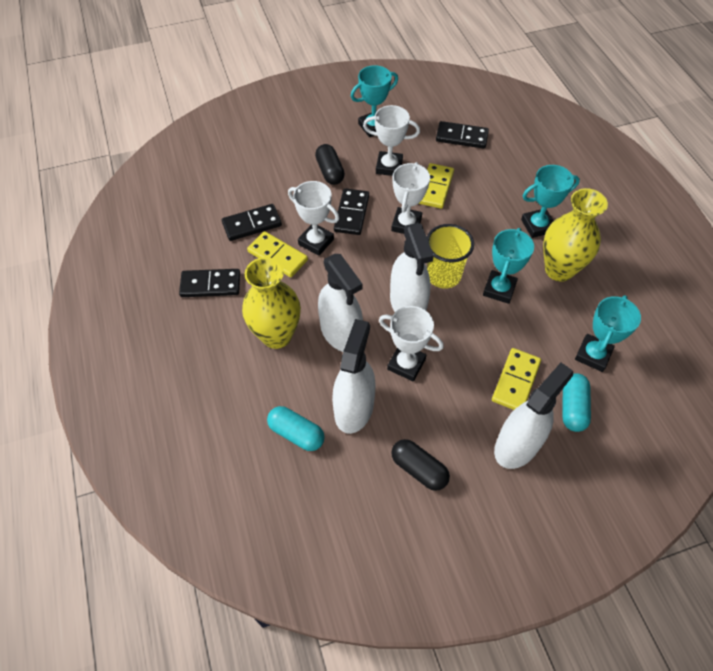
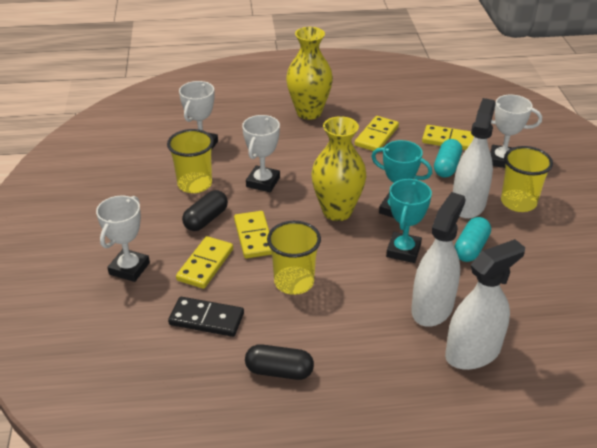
black domino: 4 -> 1
turquoise trophy: 4 -> 2
white spray bottle: 4 -> 3
yellow cup: 1 -> 3
yellow domino: 3 -> 4

